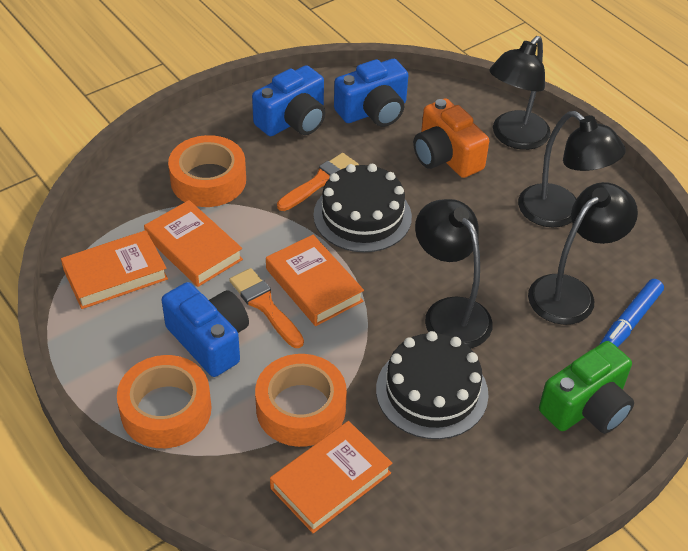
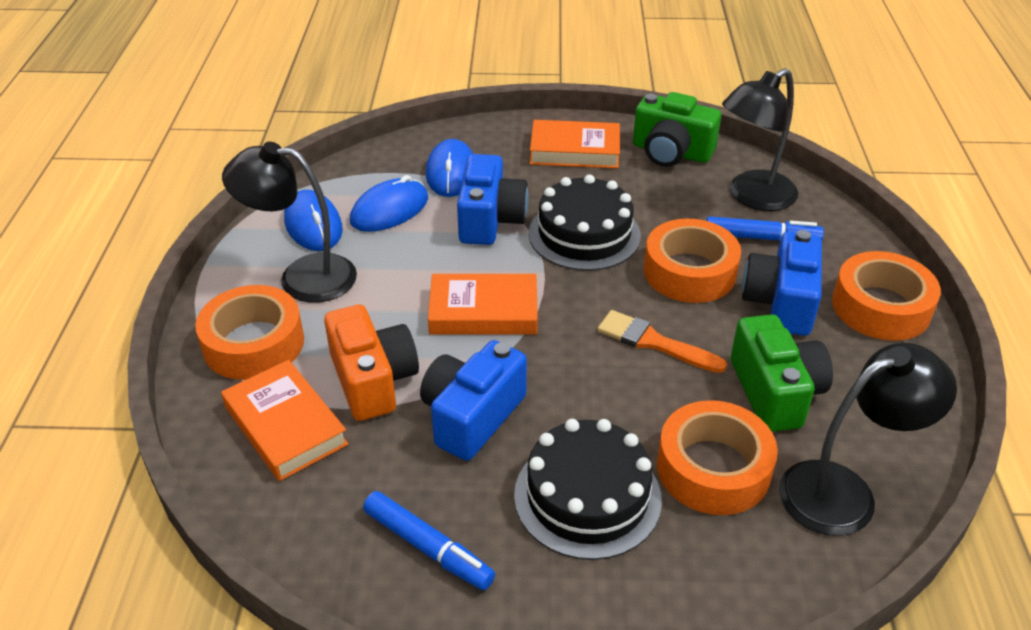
black lamp: 4 -> 3
blue marker: 1 -> 2
blue mouse: 0 -> 3
green camera: 1 -> 2
orange book: 4 -> 3
orange brush: 2 -> 1
orange tape: 3 -> 4

